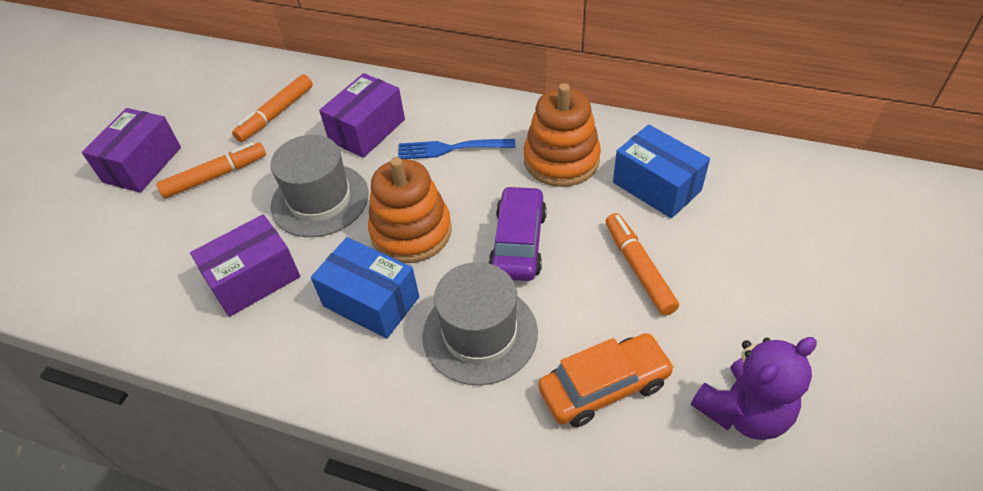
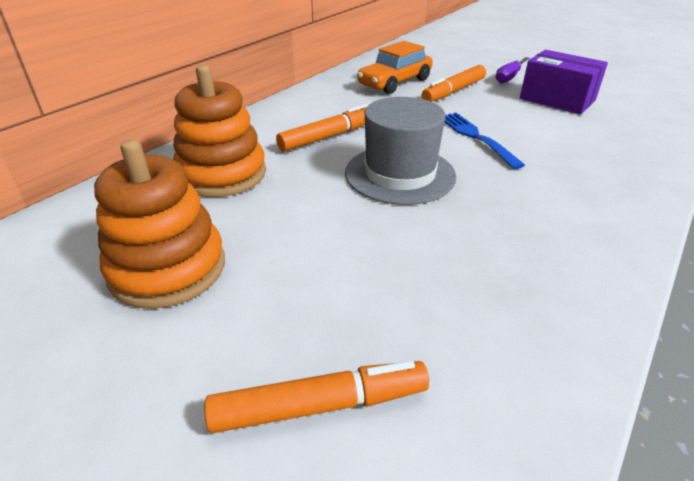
blue box: 2 -> 0
grey hat: 2 -> 1
purple box: 3 -> 1
purple car: 1 -> 0
purple screwdriver: 0 -> 1
purple teddy bear: 1 -> 0

